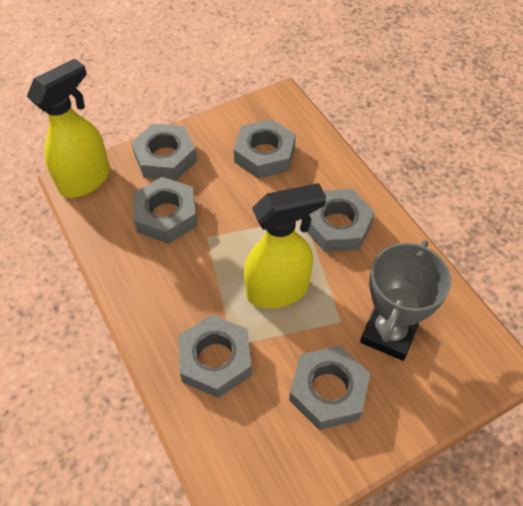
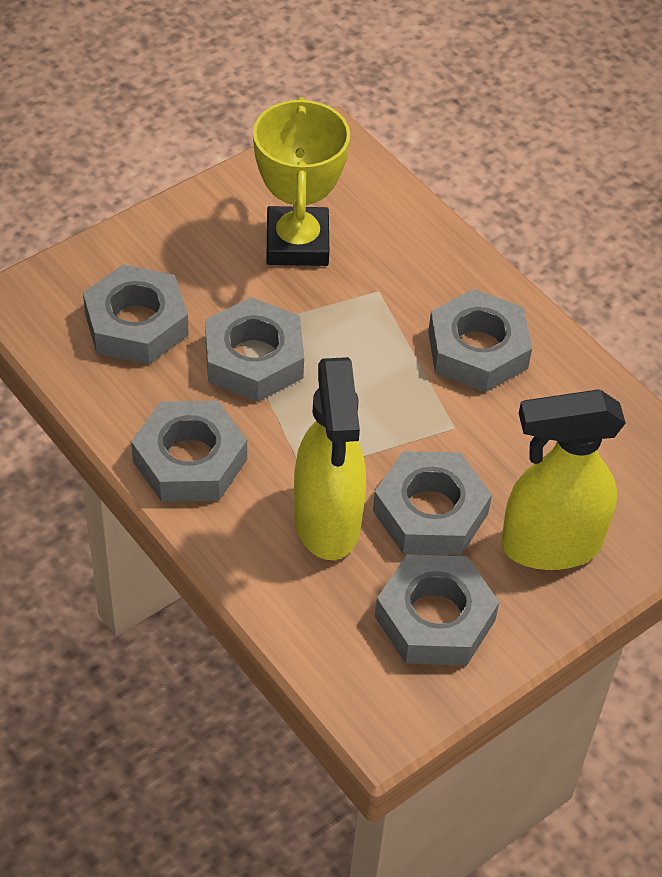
grey trophy: 1 -> 0
yellow trophy: 0 -> 1

